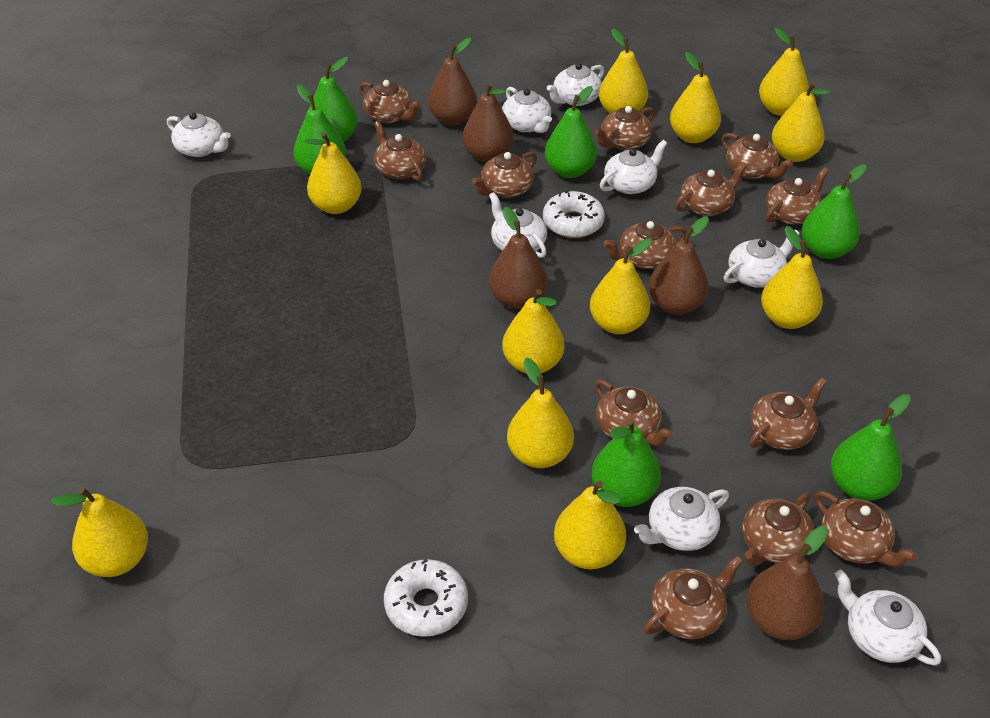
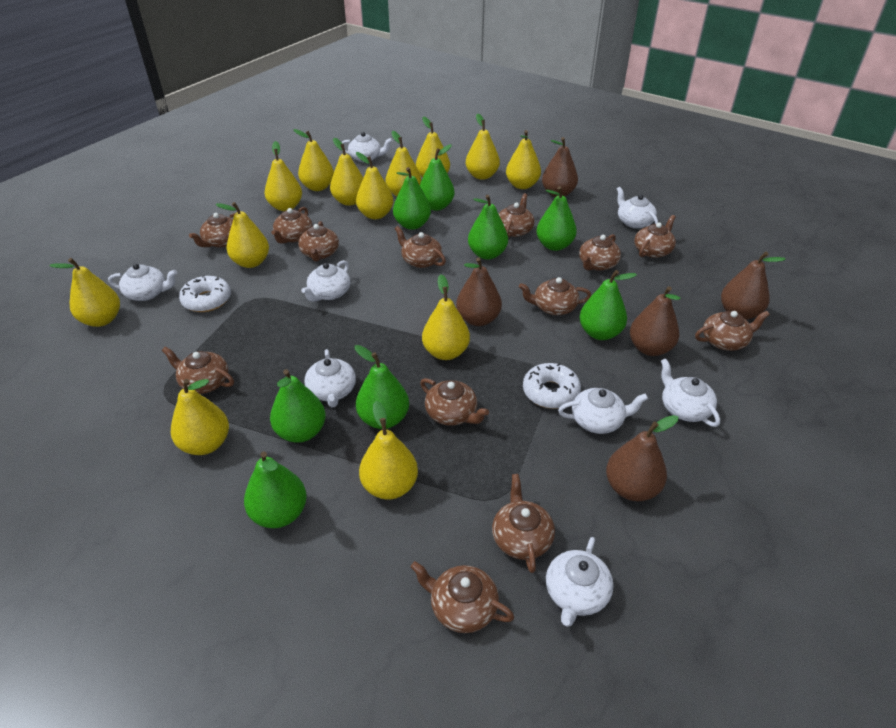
green pear: 6 -> 8
yellow pear: 11 -> 13

